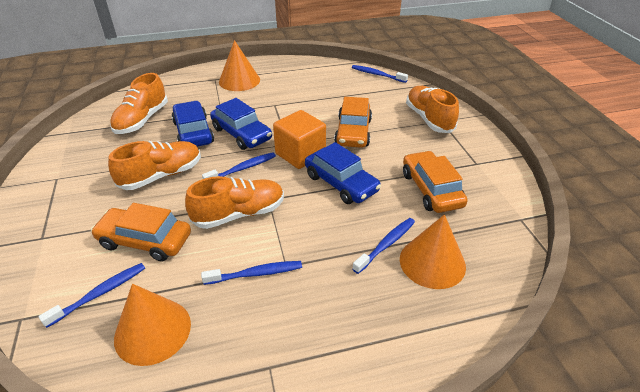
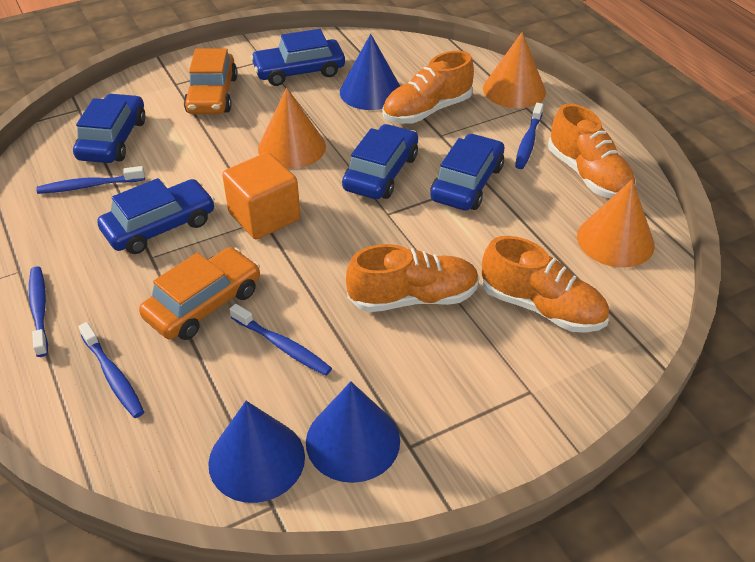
blue car: 3 -> 5
blue cone: 0 -> 3
orange car: 3 -> 2

